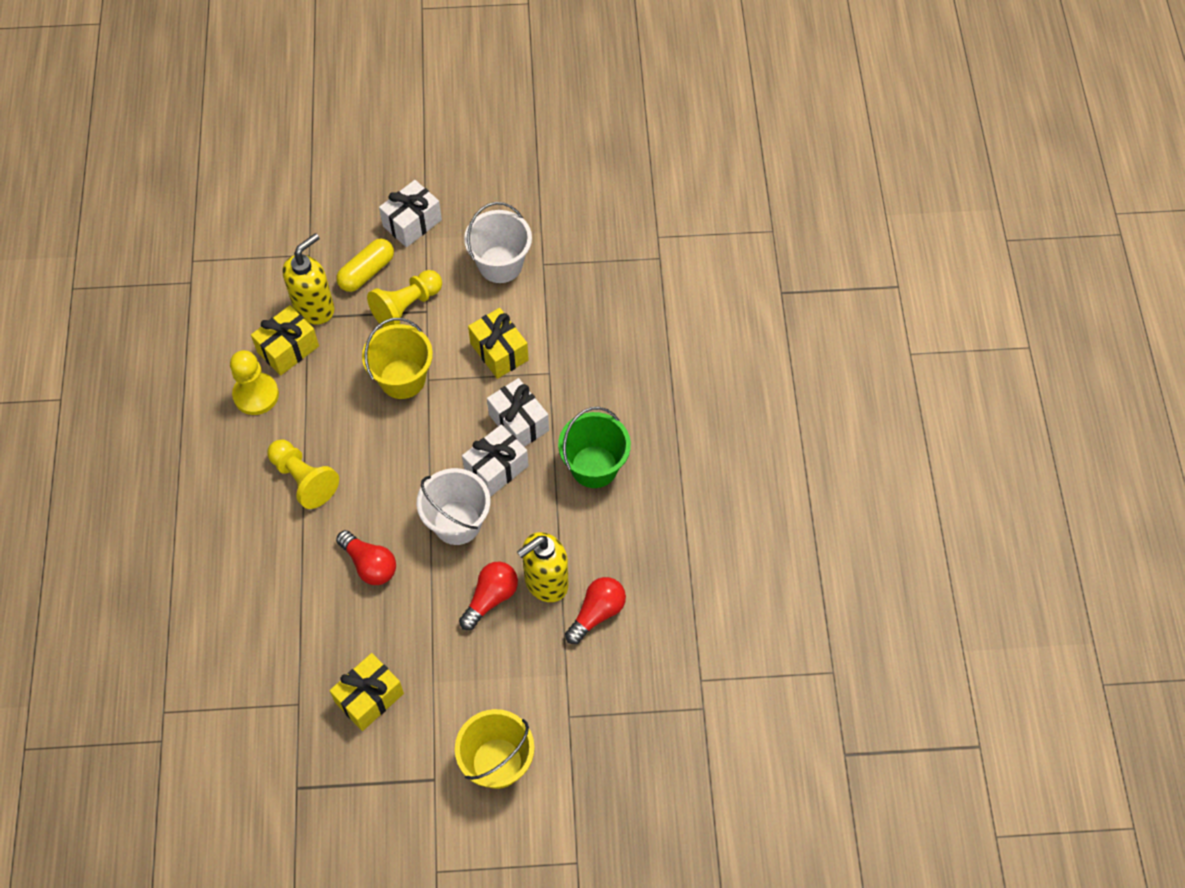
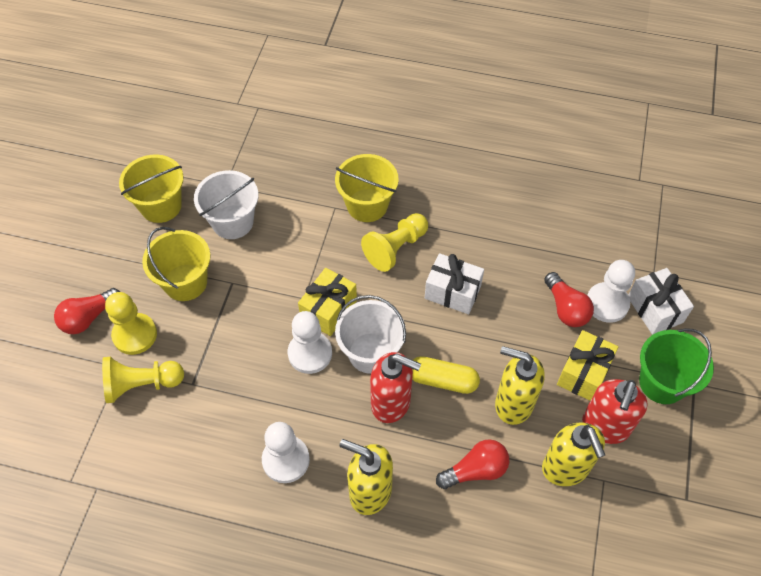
red soap dispenser: 0 -> 2
white gift: 3 -> 2
white pawn: 0 -> 3
yellow bucket: 2 -> 3
yellow gift: 3 -> 2
yellow soap dispenser: 2 -> 3

